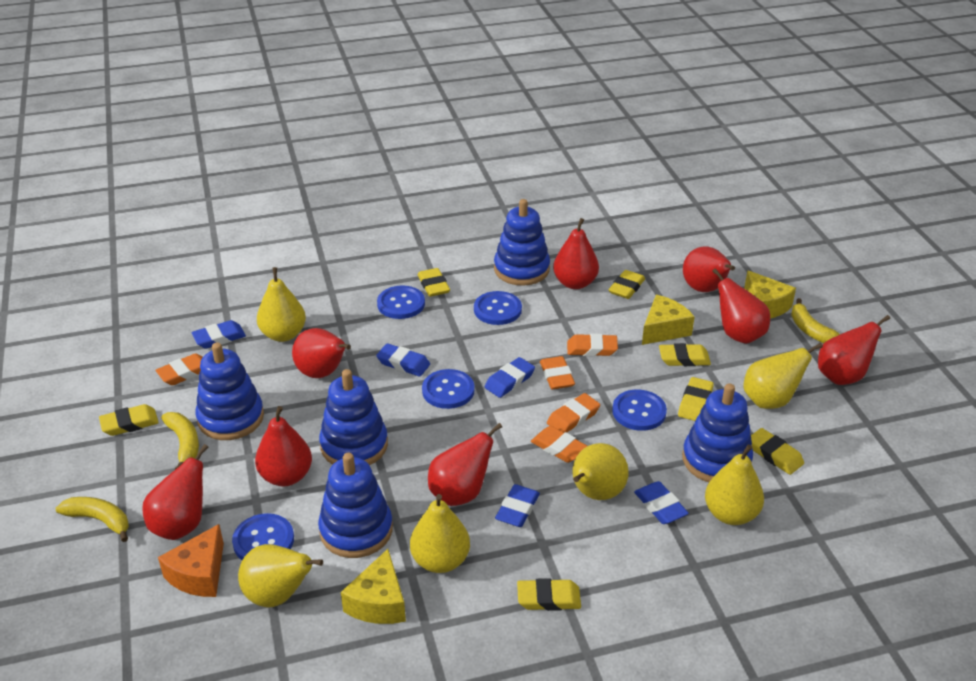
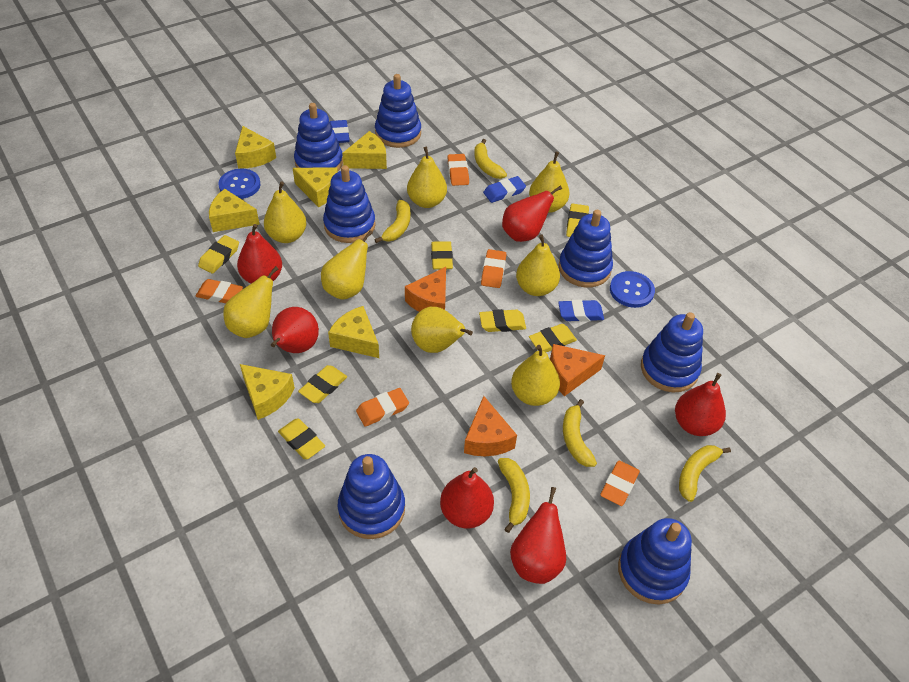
blue button: 5 -> 2
blue eraser: 5 -> 3
blue stacking toy: 5 -> 7
orange cheese: 1 -> 3
red pear: 8 -> 6
yellow banana: 3 -> 5
yellow cheese: 3 -> 6
yellow pear: 6 -> 8

